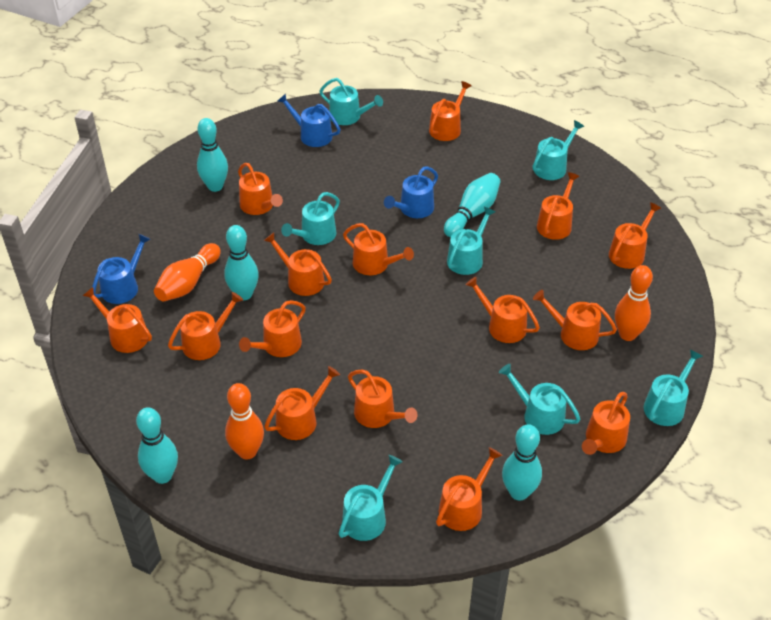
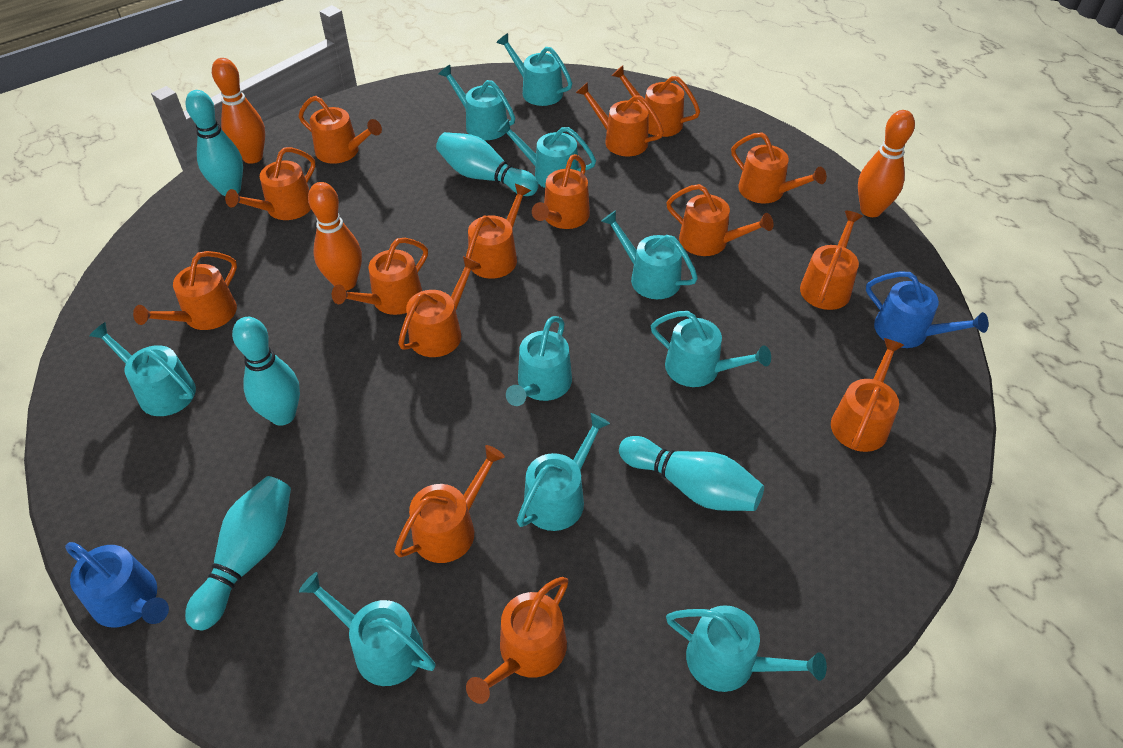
blue watering can: 3 -> 2
turquoise watering can: 7 -> 10

